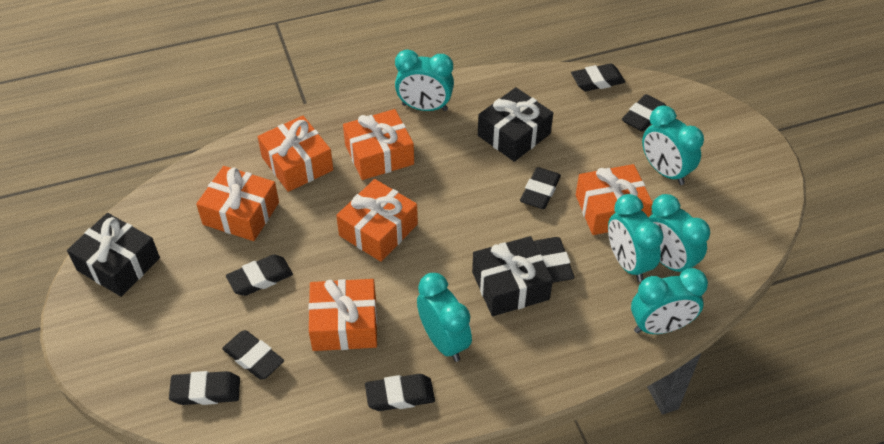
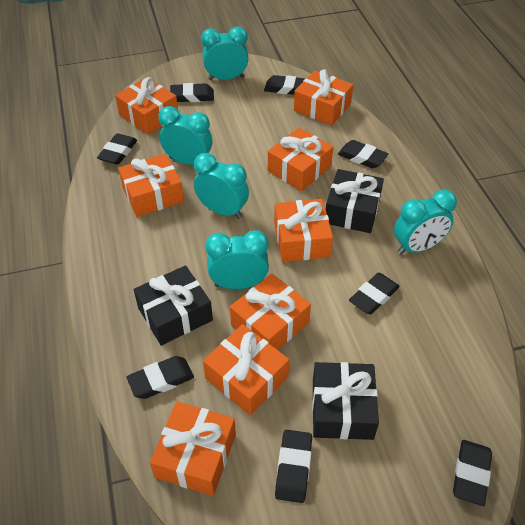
orange gift: 6 -> 8
turquoise clock: 6 -> 5

